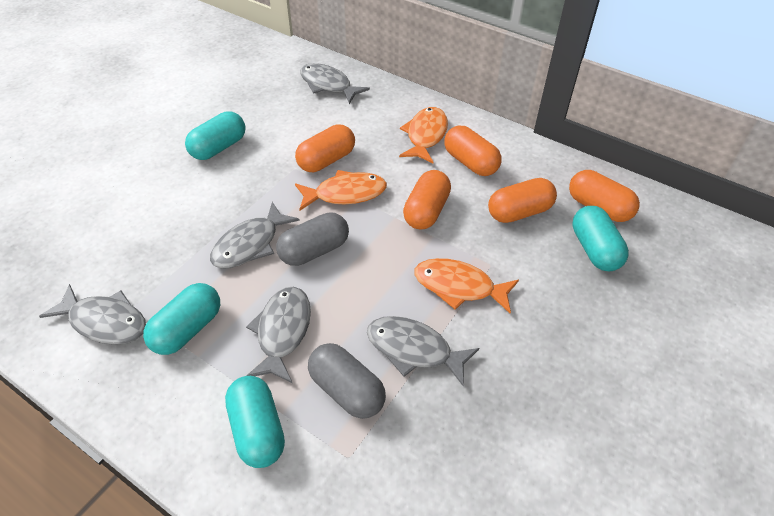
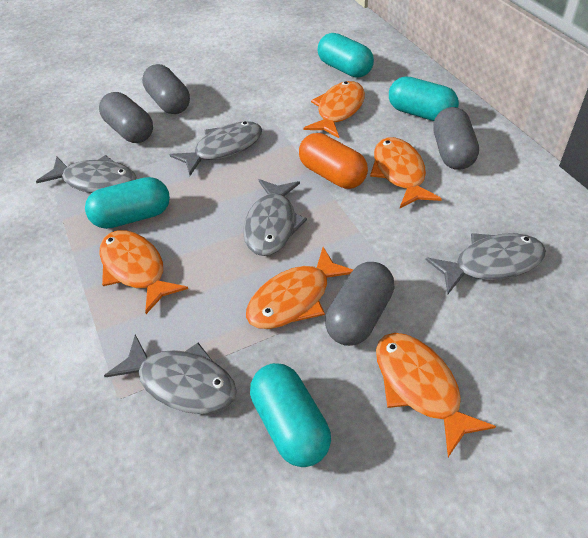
grey capsule: 2 -> 4
orange capsule: 5 -> 1
orange fish: 3 -> 5

